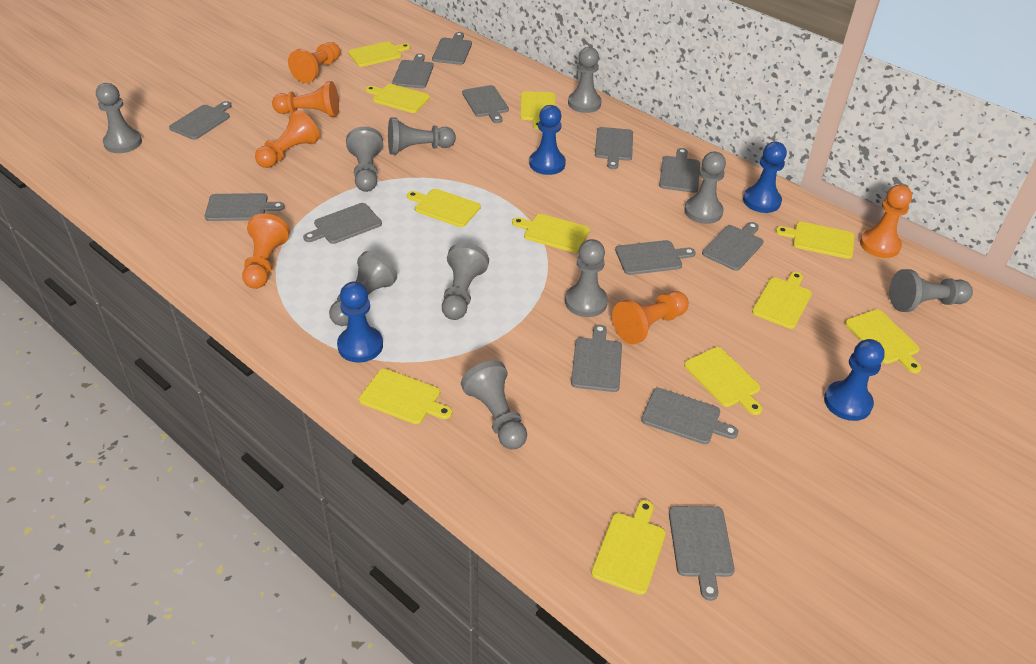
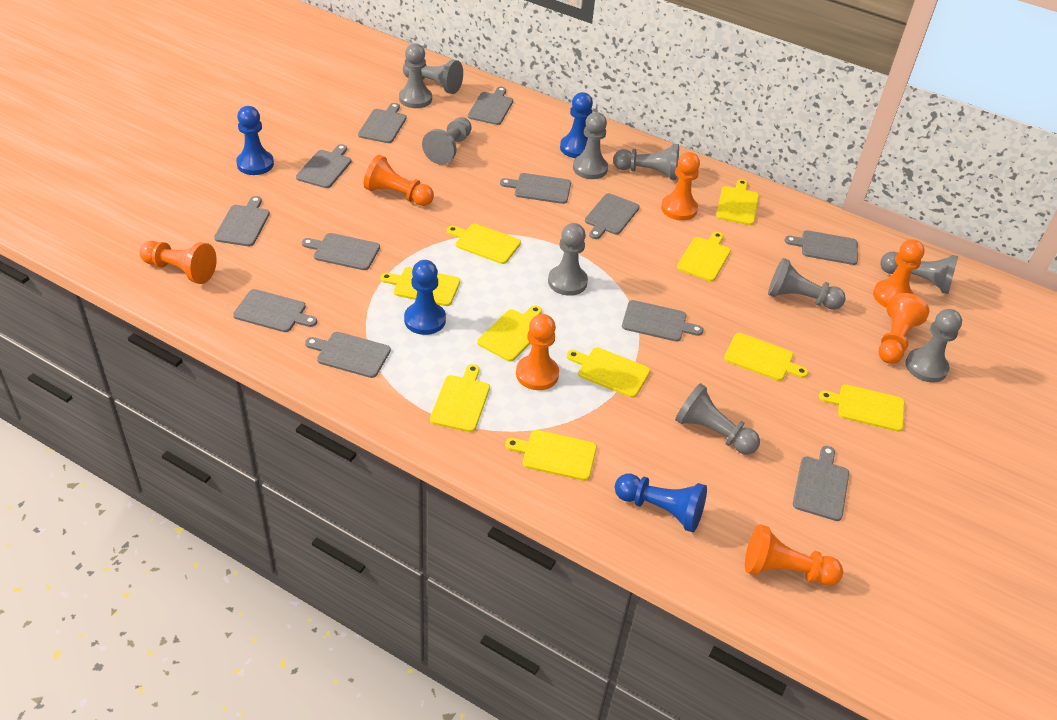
grey cutting board: 13 -> 12
orange pawn: 6 -> 7
yellow cutting board: 11 -> 10

